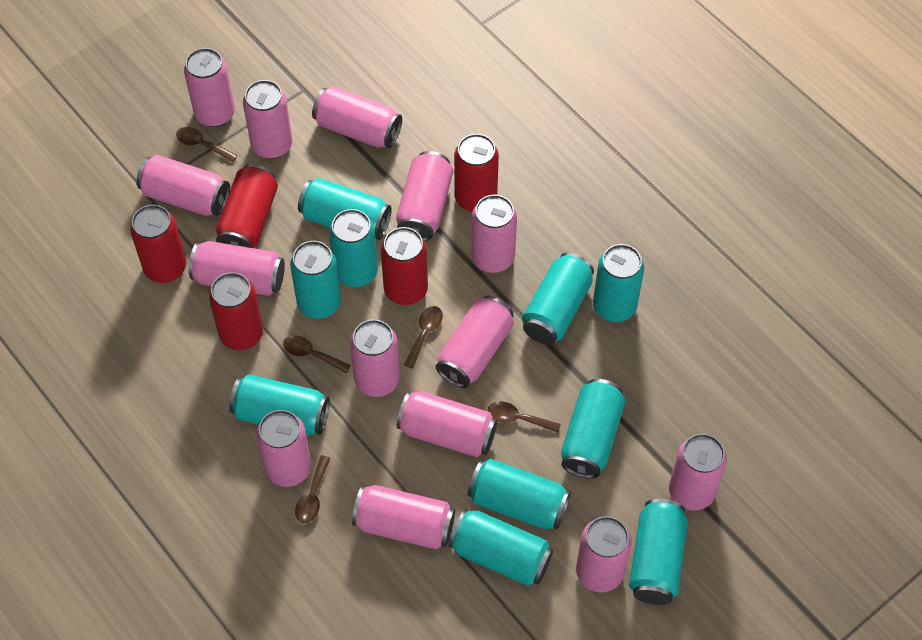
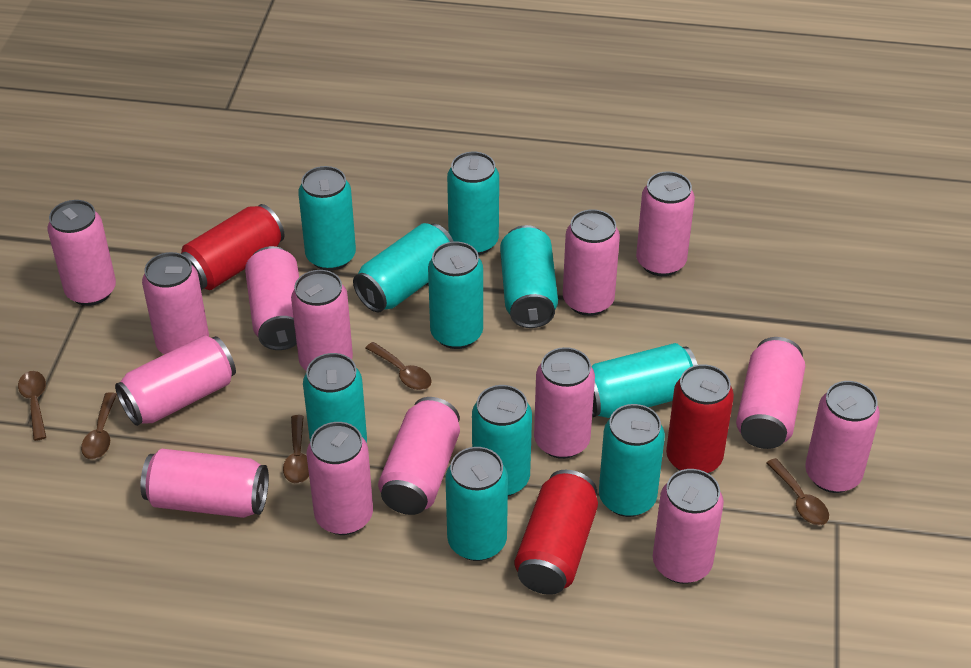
red can: 5 -> 3

